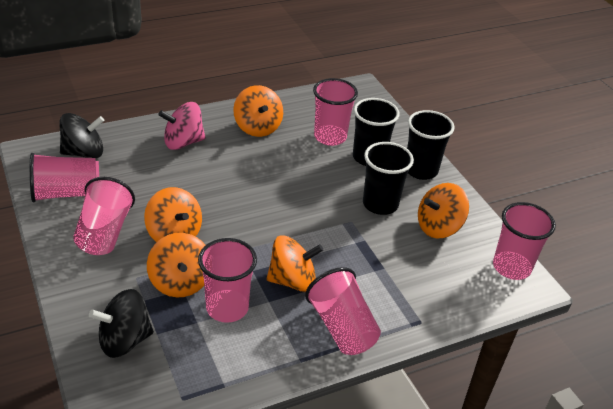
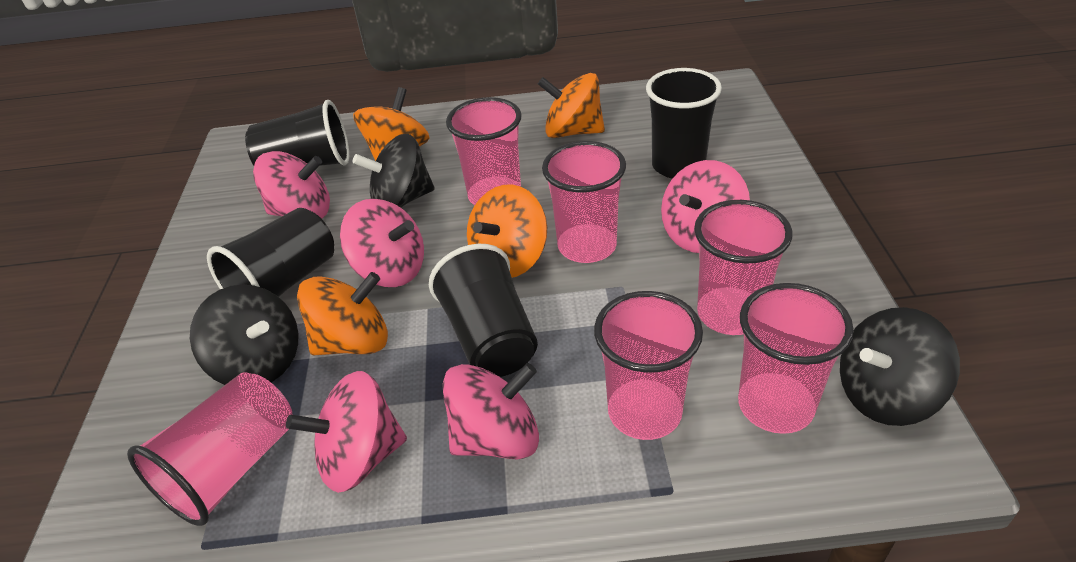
black cup: 3 -> 4
black spinning top: 2 -> 3
orange spinning top: 5 -> 4
pink spinning top: 1 -> 5

